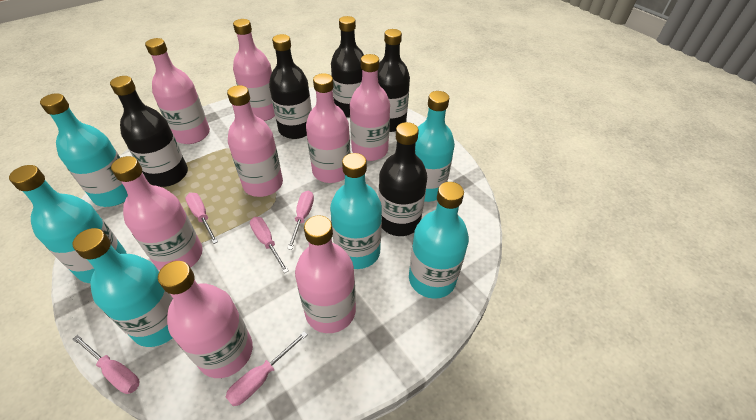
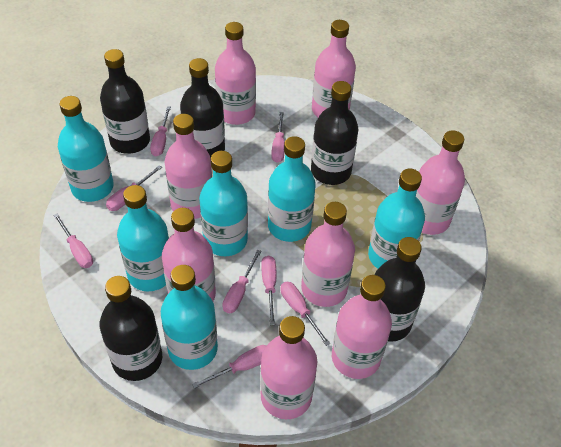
pink screwdriver: 5 -> 8

